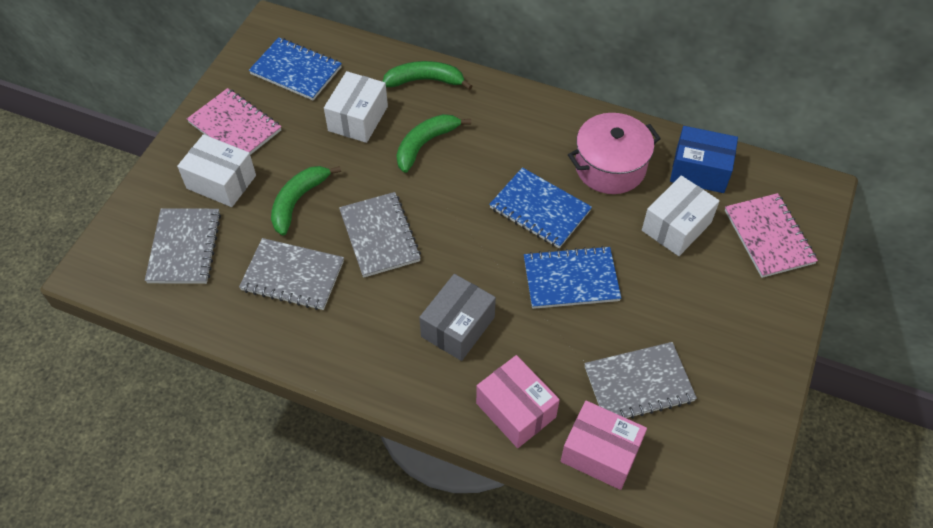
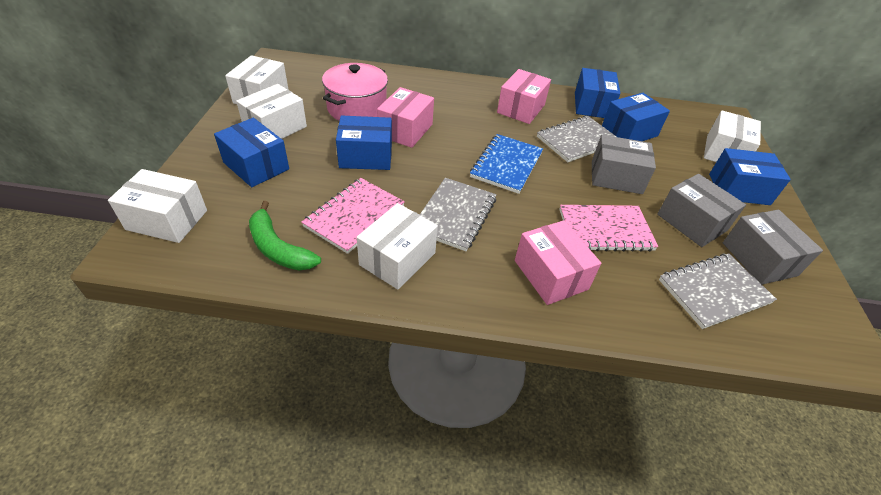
blue box: 1 -> 5
blue notebook: 3 -> 1
green banana: 3 -> 1
grey box: 1 -> 3
grey notebook: 4 -> 3
pink box: 2 -> 3
white box: 3 -> 5

